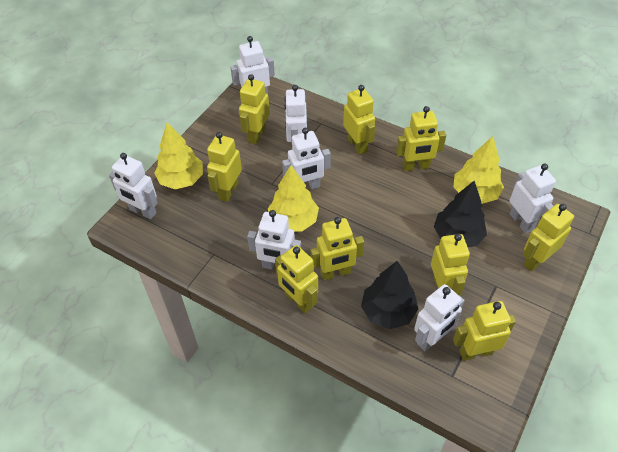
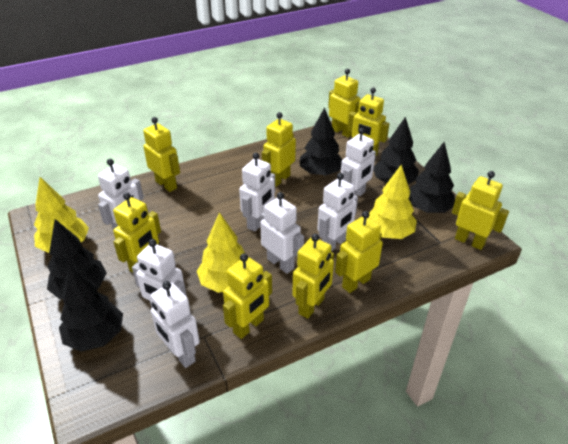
black tree: 2 -> 5

